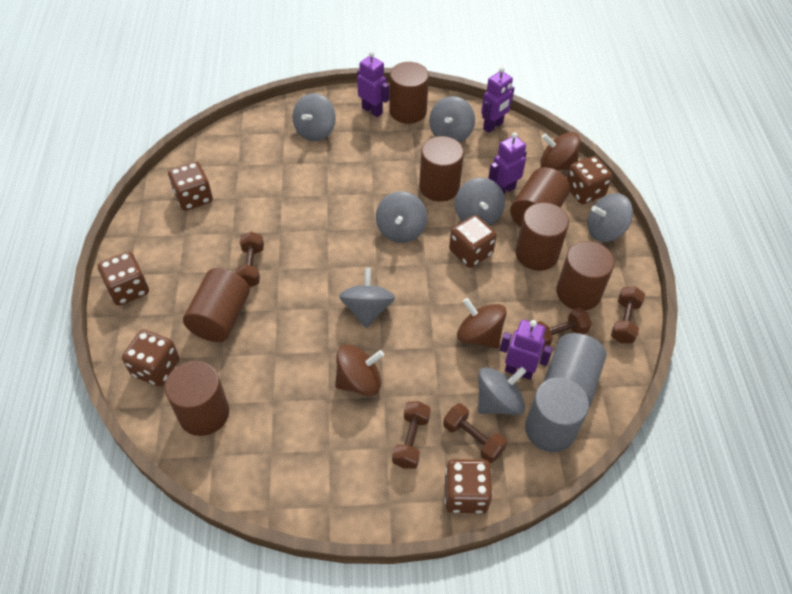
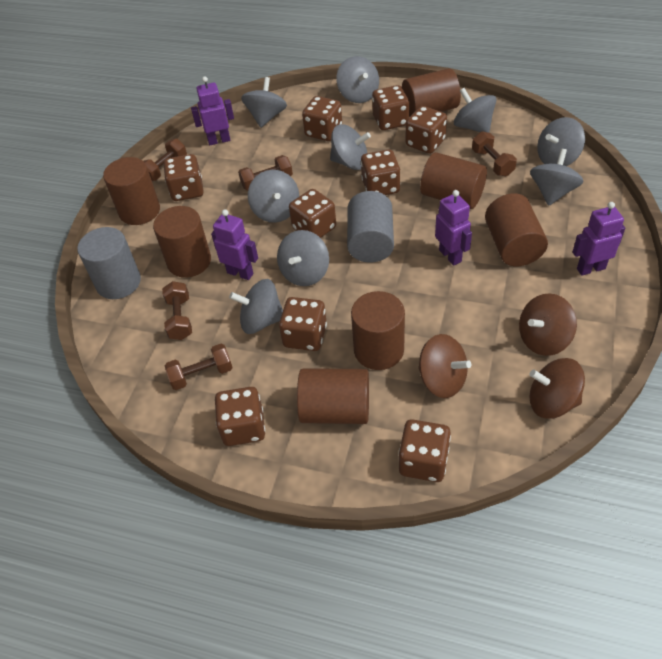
brown dice: 6 -> 9
grey spinning top: 7 -> 9

